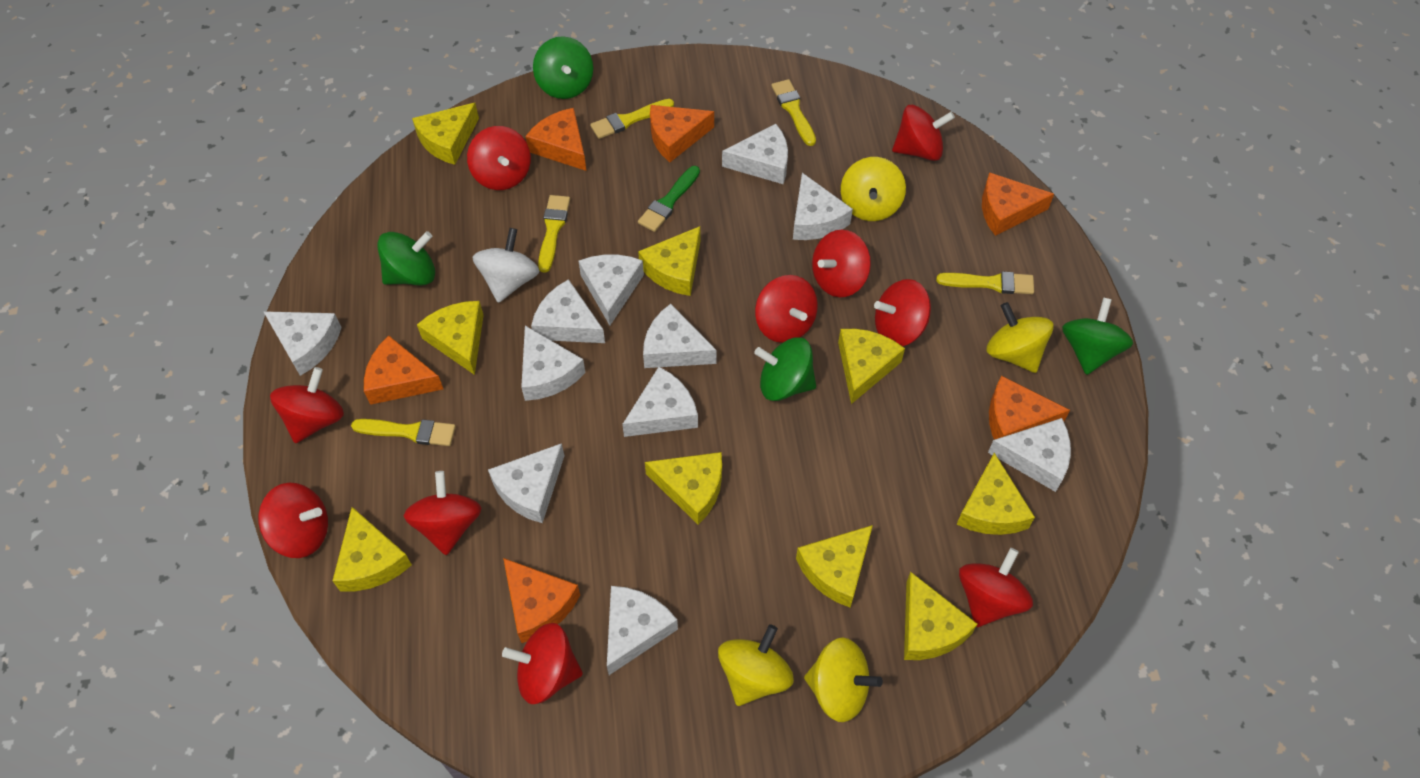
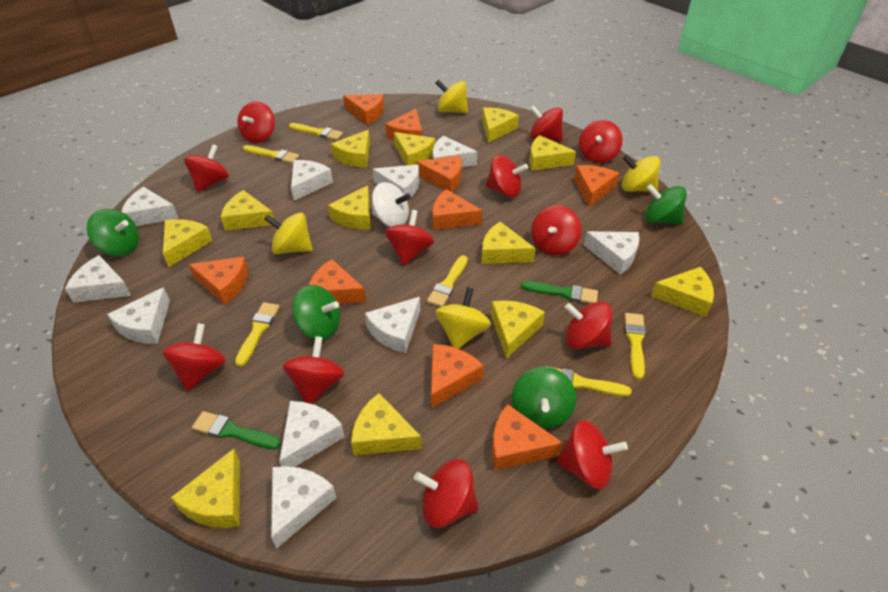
green brush: 1 -> 2
orange cheese: 6 -> 9
red spinning top: 10 -> 12
white cheese: 11 -> 10
yellow brush: 5 -> 6
yellow cheese: 9 -> 12

